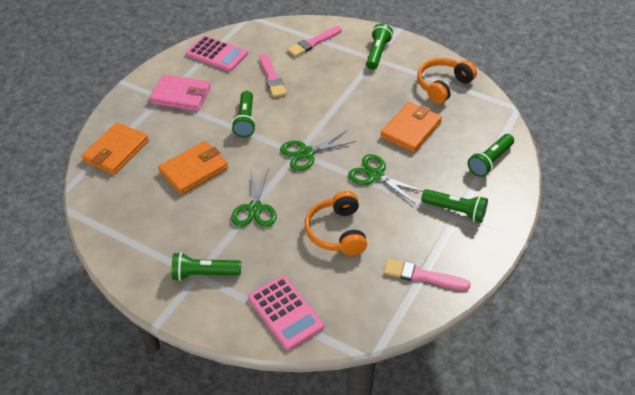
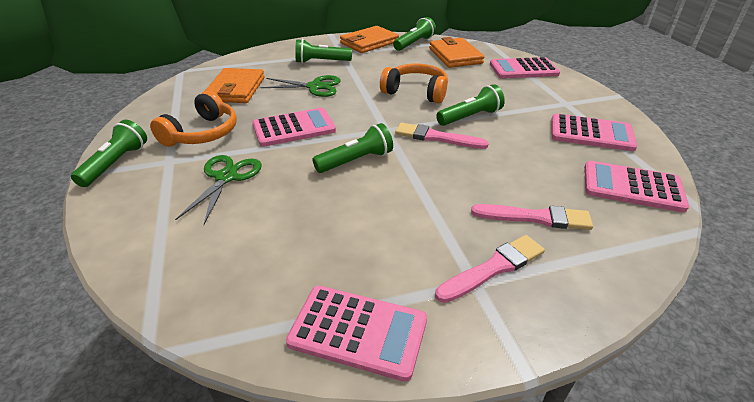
green scissors: 3 -> 2
pink calculator: 2 -> 5
pink wallet: 1 -> 0

